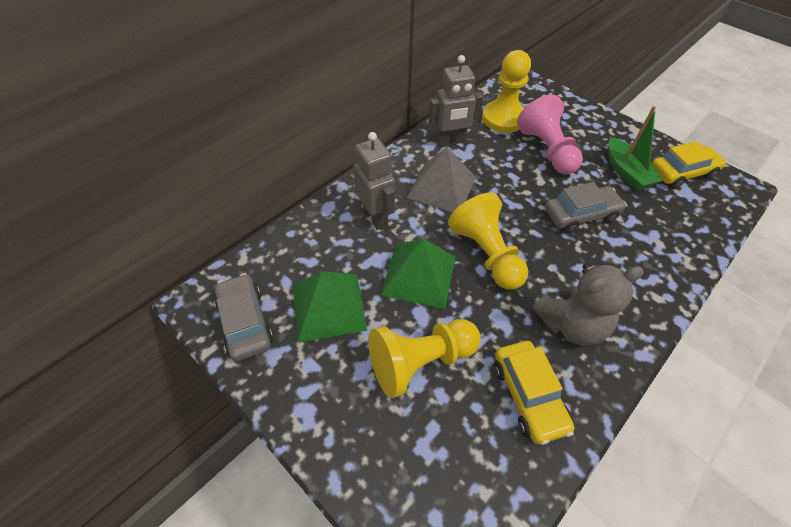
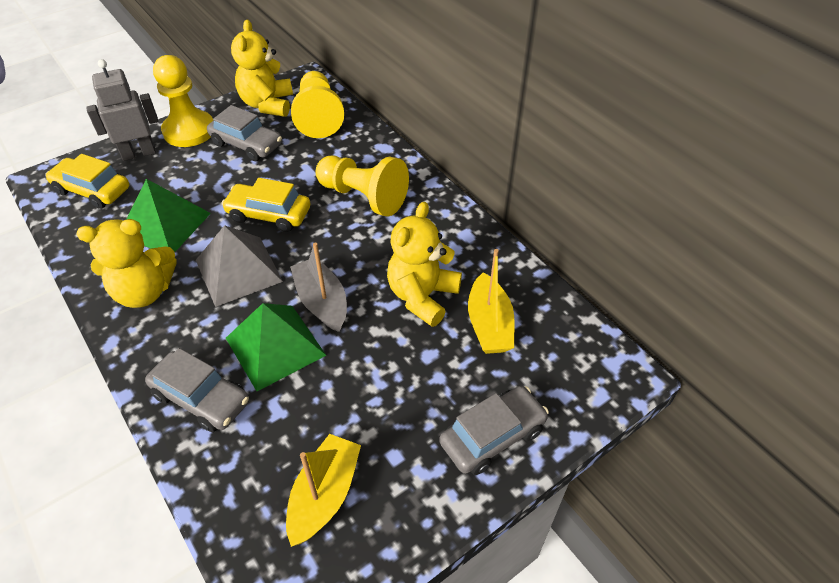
green boat: 1 -> 0
grey boat: 0 -> 1
grey car: 2 -> 3
grey robot: 2 -> 1
grey teddy bear: 1 -> 0
pink pawn: 1 -> 0
yellow boat: 0 -> 2
yellow teddy bear: 0 -> 3

